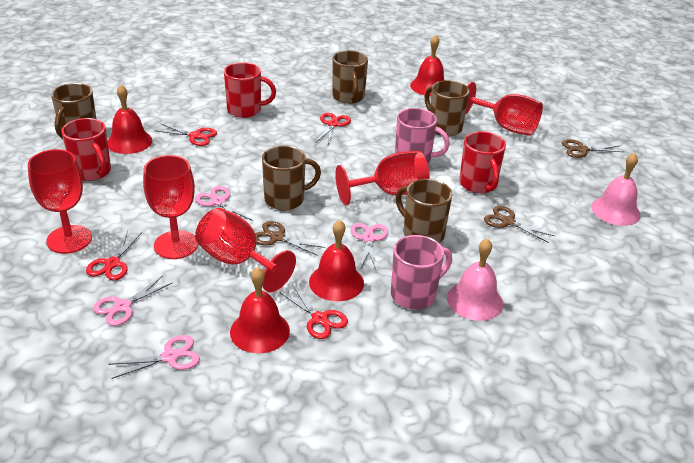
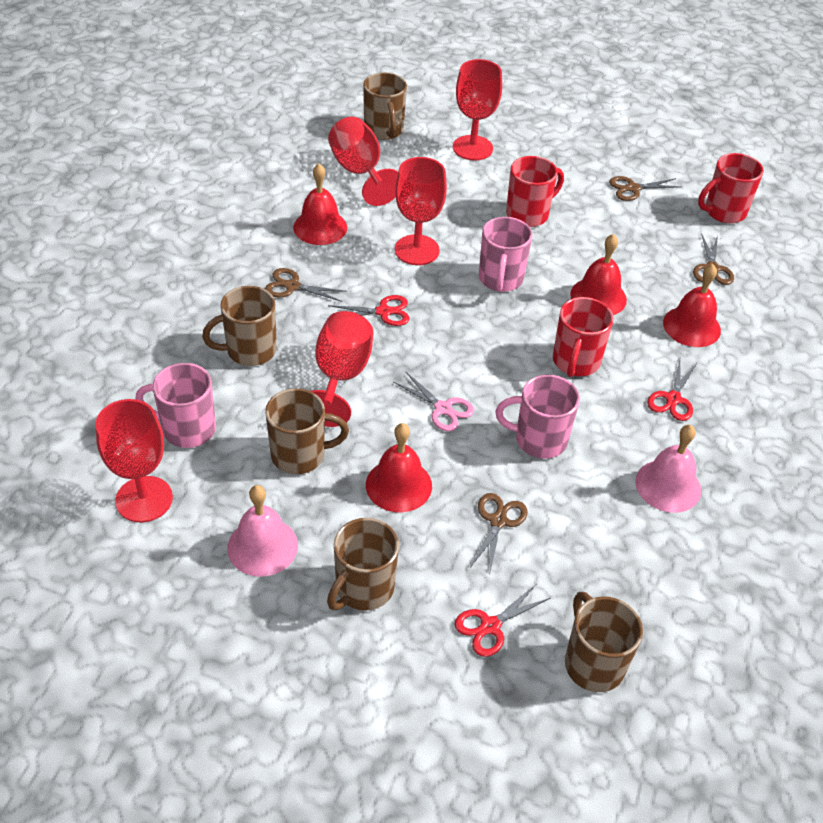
brown scissors: 3 -> 4
pink mug: 2 -> 3
pink scissors: 4 -> 1
red scissors: 4 -> 3

